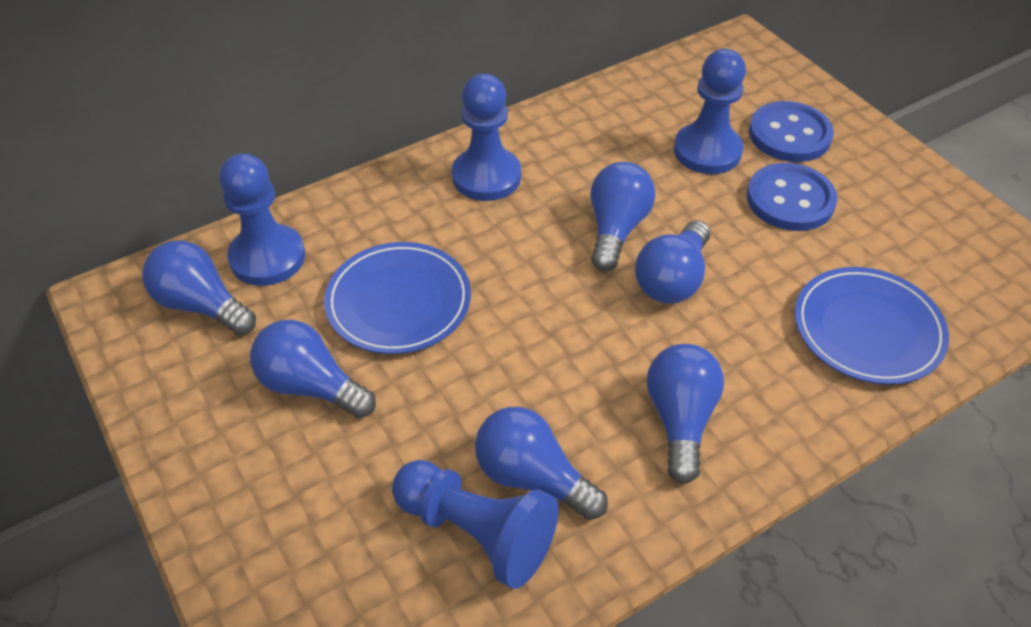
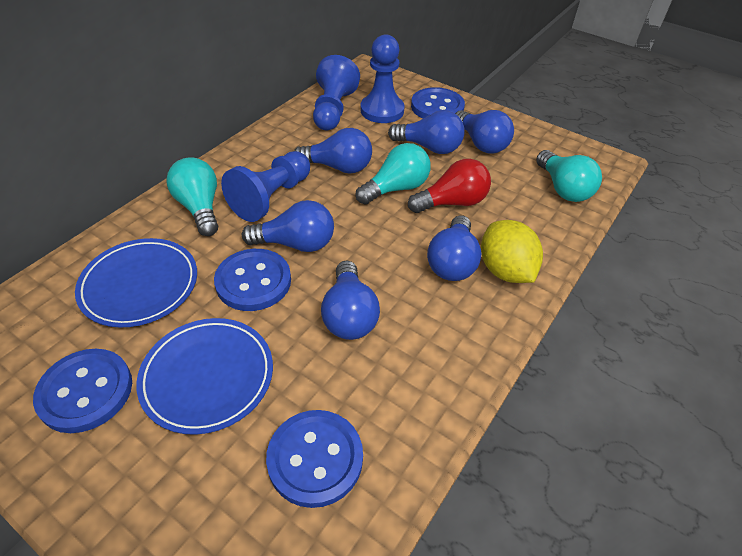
blue button: 2 -> 4
blue pawn: 4 -> 3
red light bulb: 0 -> 1
turquoise light bulb: 0 -> 3
yellow lemon: 0 -> 1

